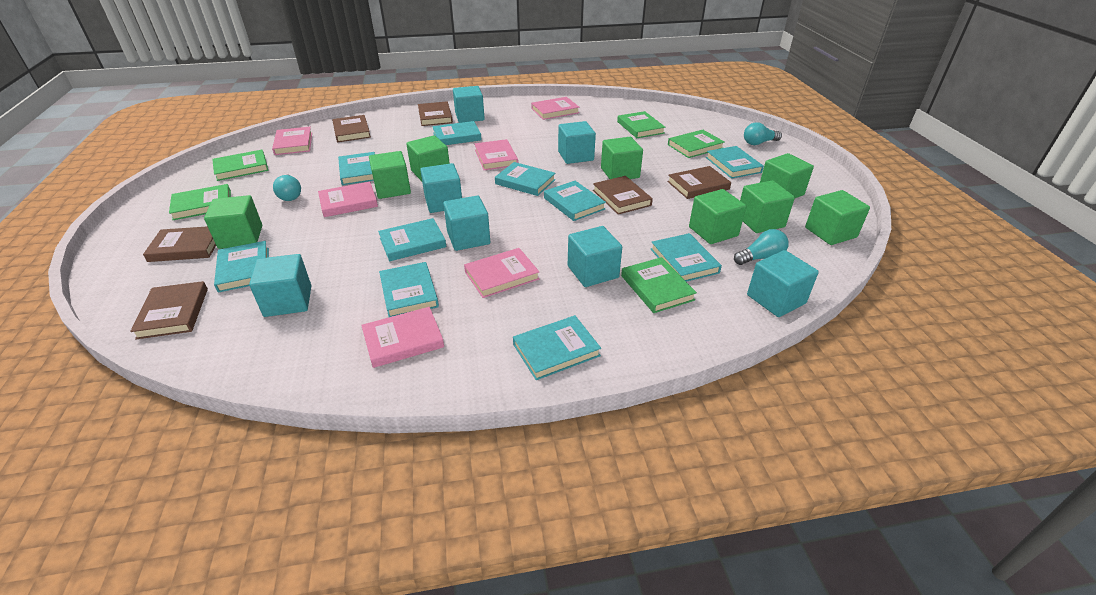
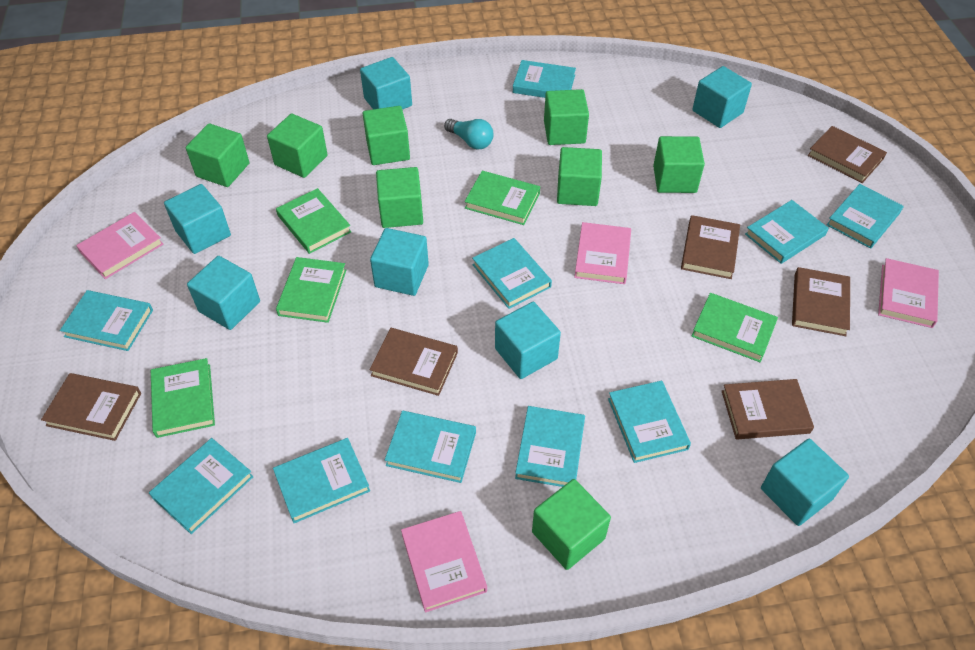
pink book: 6 -> 4
turquoise light bulb: 3 -> 1

